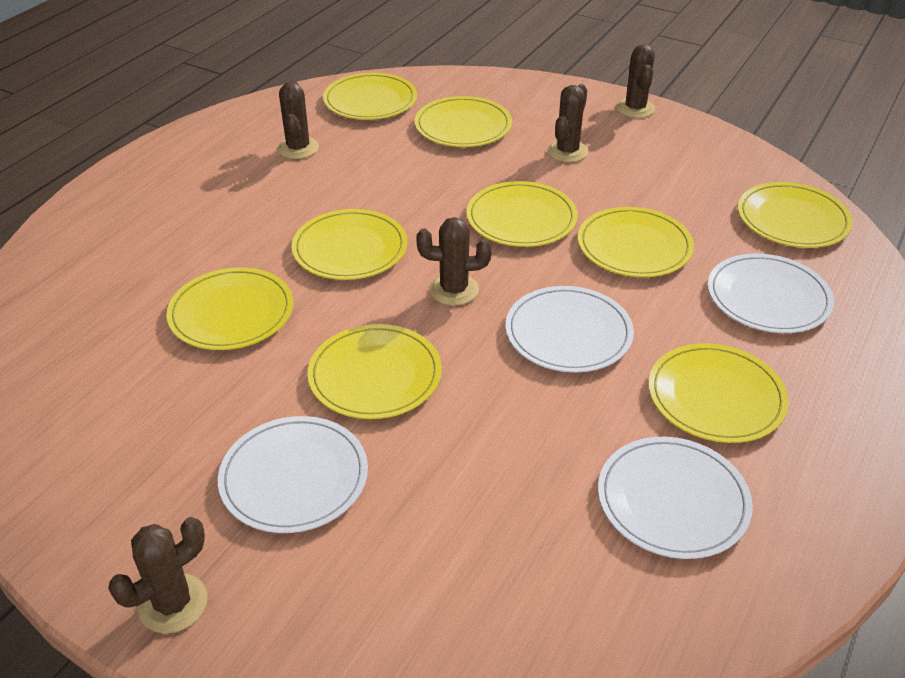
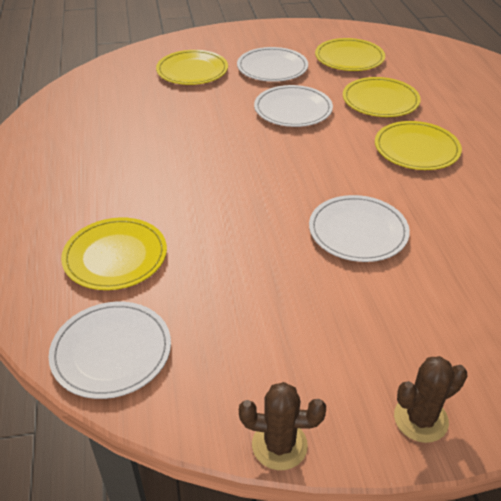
brown cactus: 5 -> 2
yellow plate: 9 -> 5

